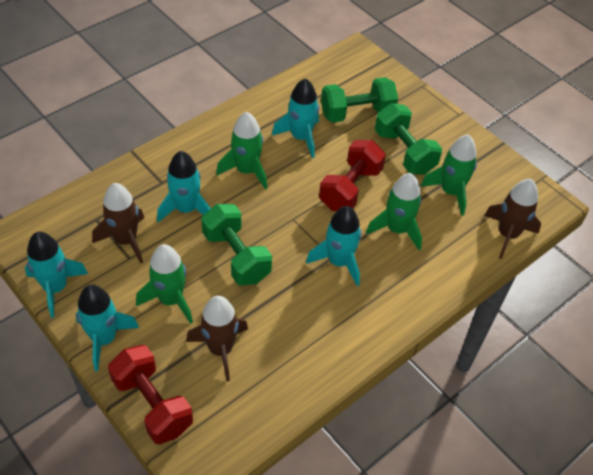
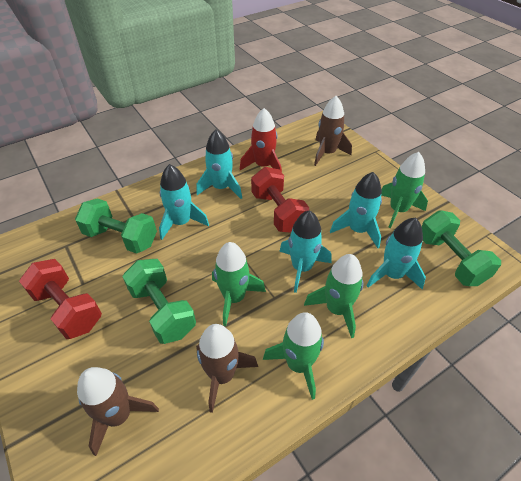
red rocket: 0 -> 1

